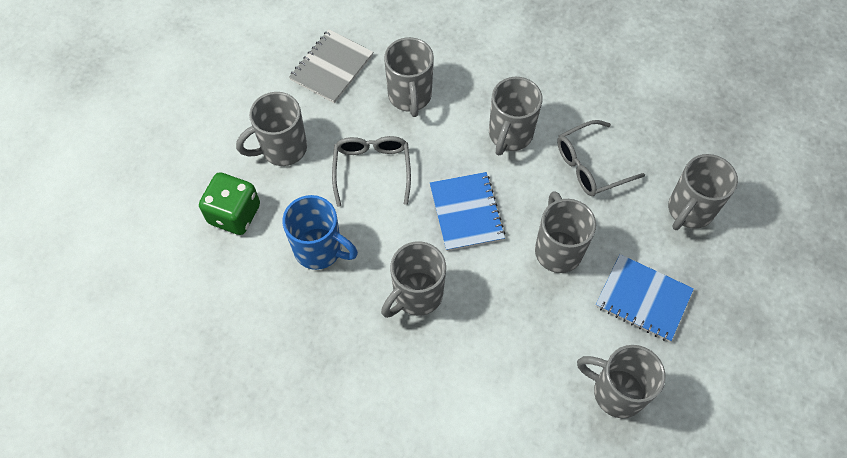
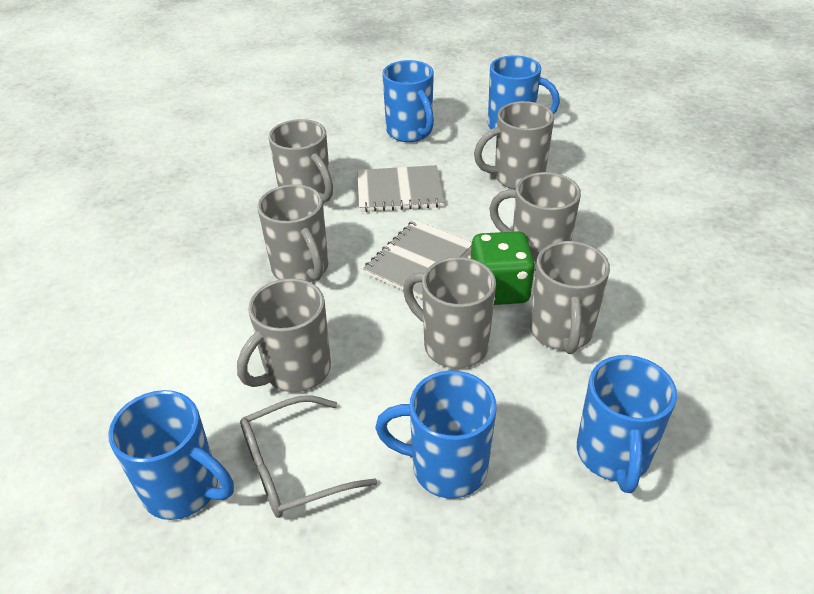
blue mug: 1 -> 5
blue notebook: 2 -> 0
grey glasses: 2 -> 1
grey notebook: 1 -> 2

